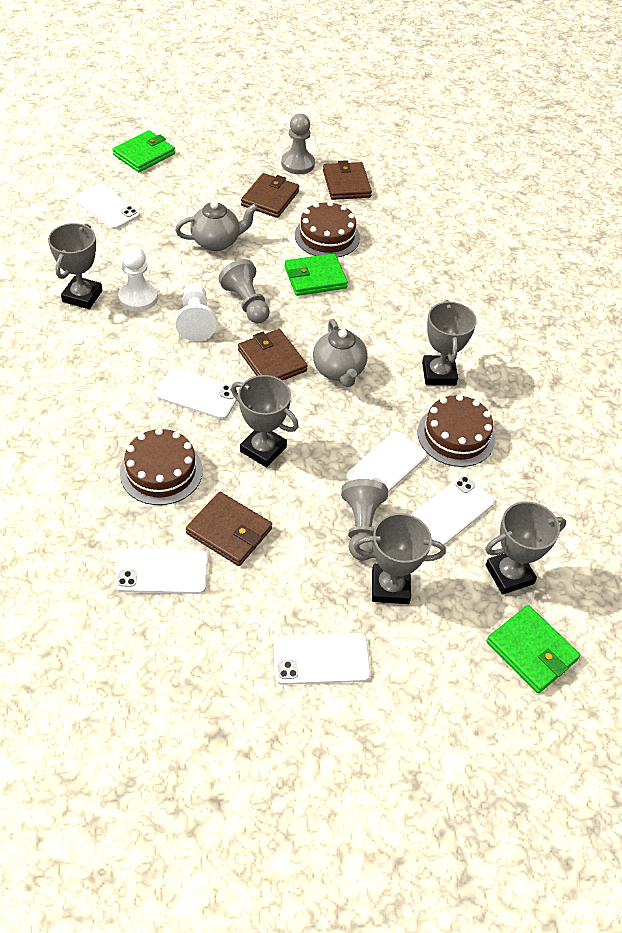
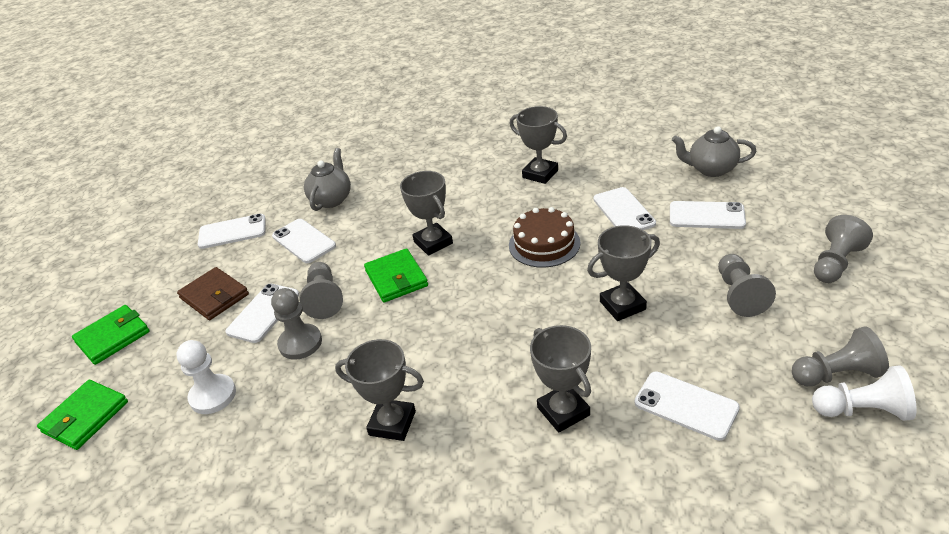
brown cake: 3 -> 1
brown wallet: 4 -> 1
grey pawn: 3 -> 5

